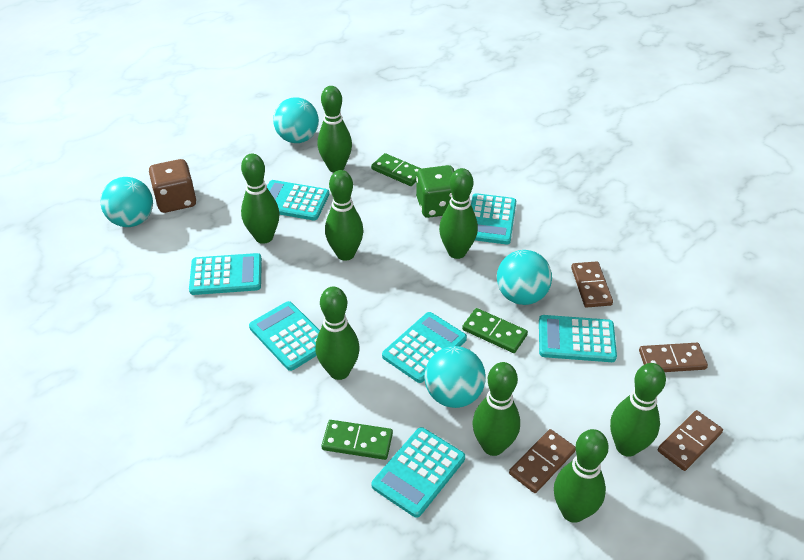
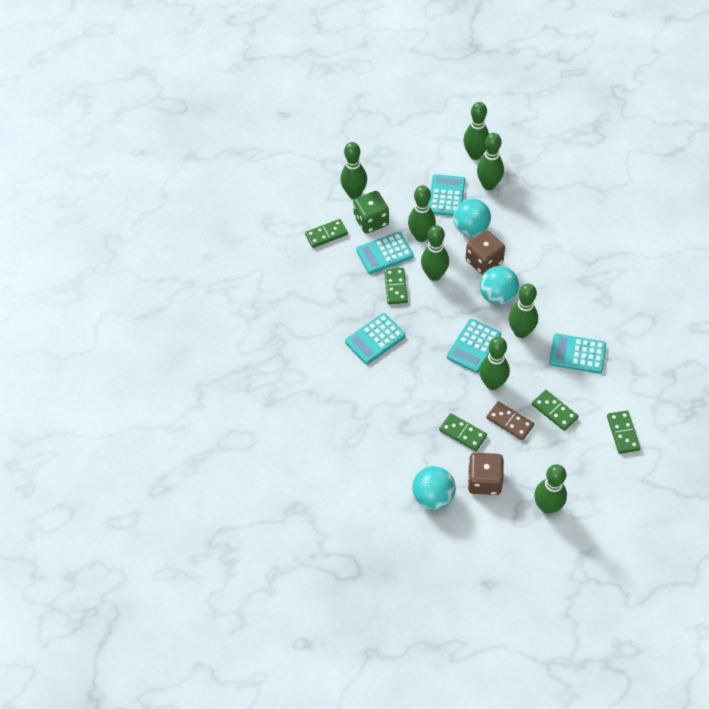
brown dice: 1 -> 2
brown domino: 4 -> 1
green domino: 3 -> 5
turquoise ball: 4 -> 3
turquoise calculator: 7 -> 5

